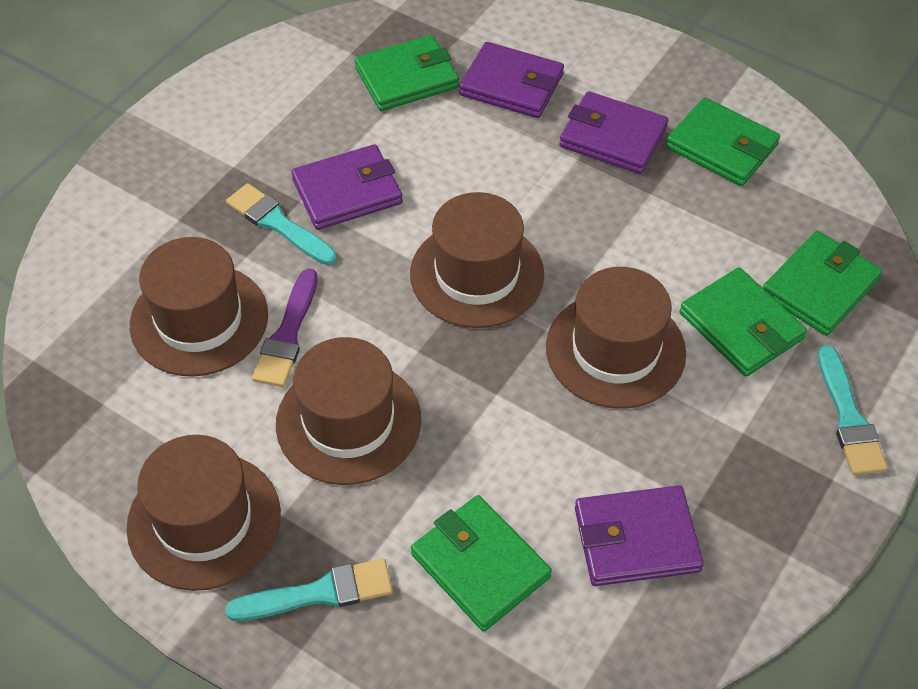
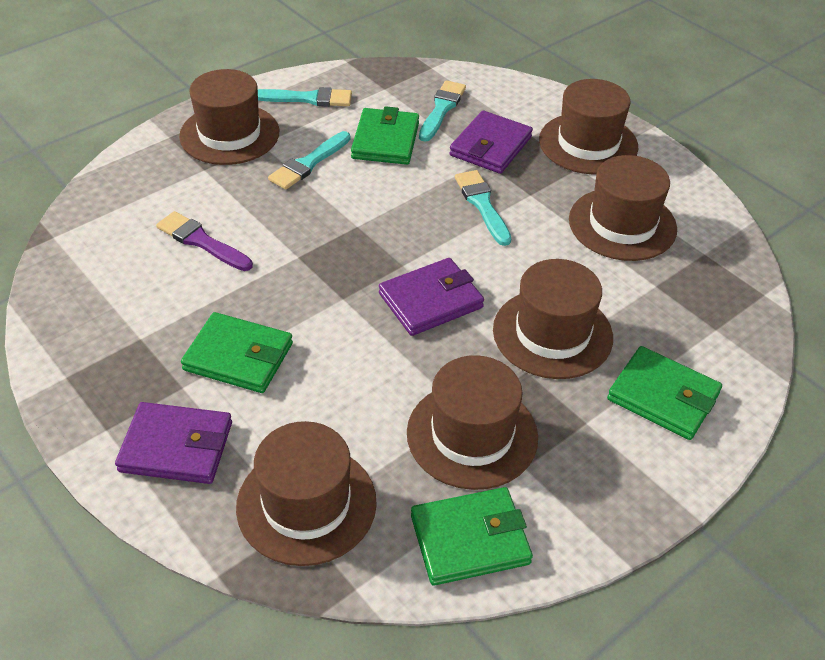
brown hat: 5 -> 6
green wallet: 5 -> 4
purple wallet: 4 -> 3
turquoise brush: 3 -> 4

